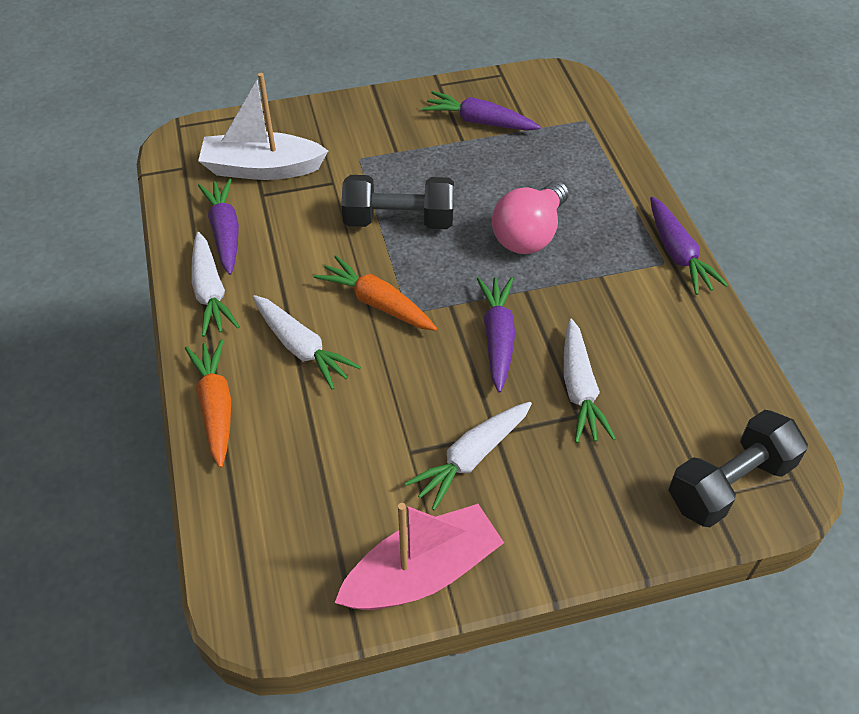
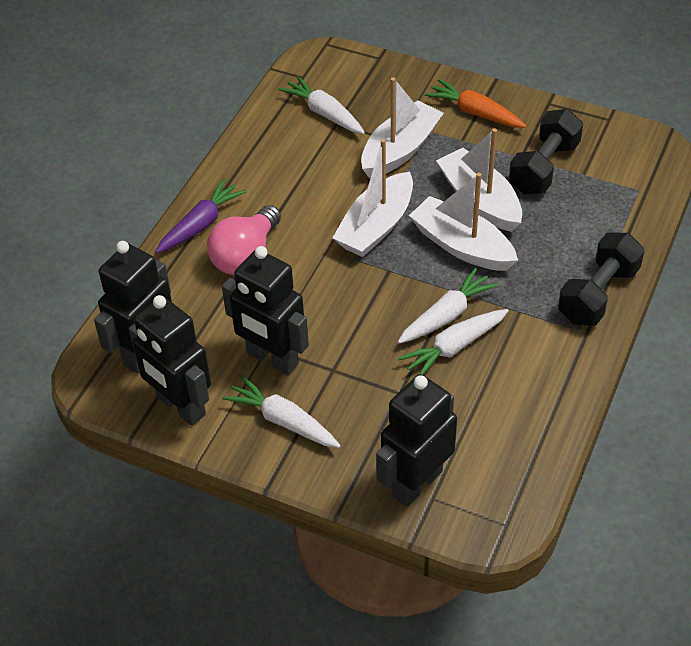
black robot: 0 -> 4
orange carrot: 2 -> 1
pink boat: 1 -> 0
purple carrot: 4 -> 1
white boat: 1 -> 4

